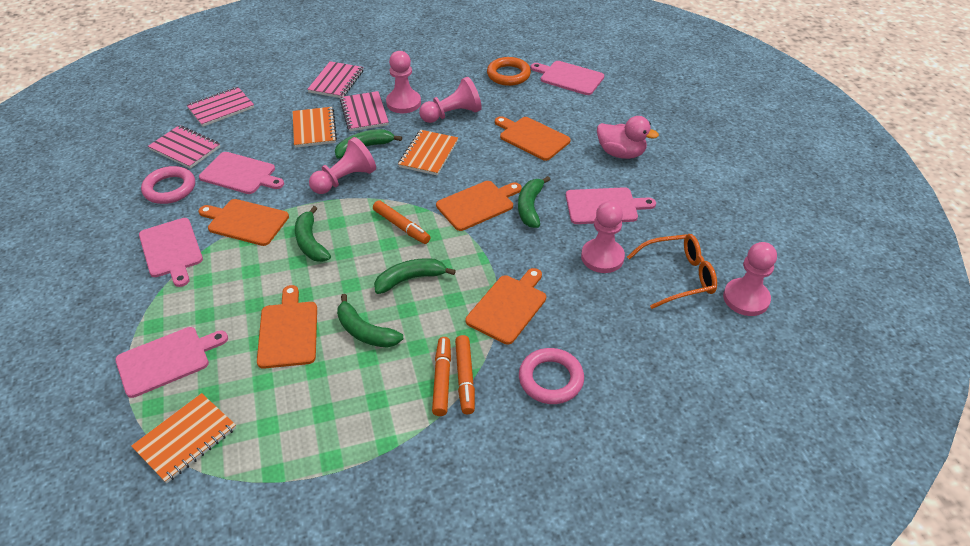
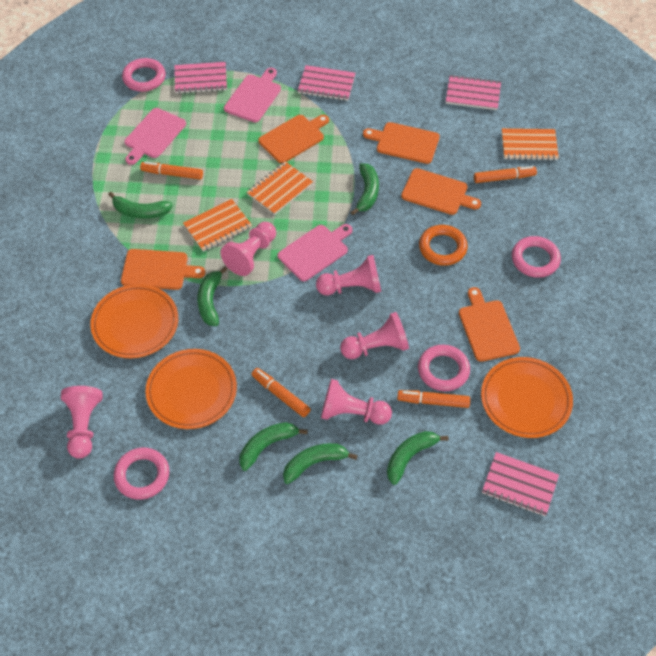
green banana: 5 -> 6
orange glasses: 1 -> 0
orange marker: 3 -> 4
orange plate: 0 -> 3
pink cutting board: 5 -> 3
pink duck: 1 -> 0
pink ring: 2 -> 4

